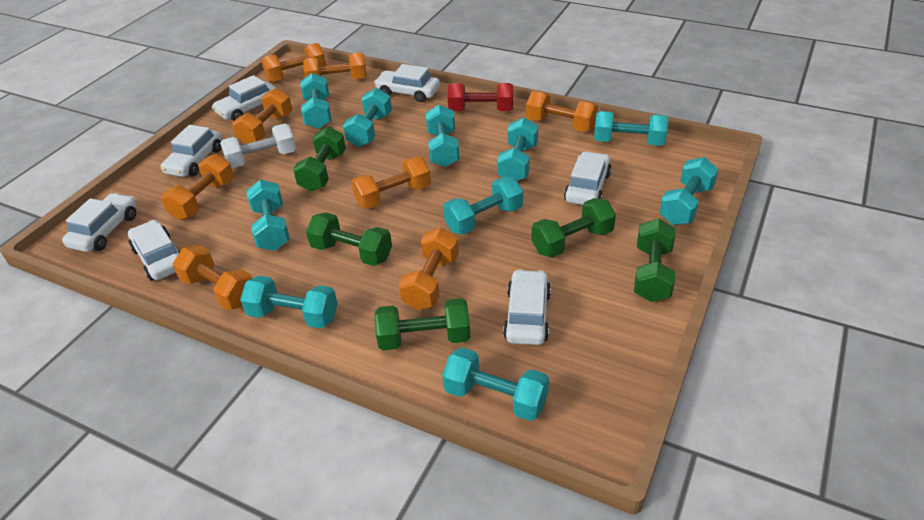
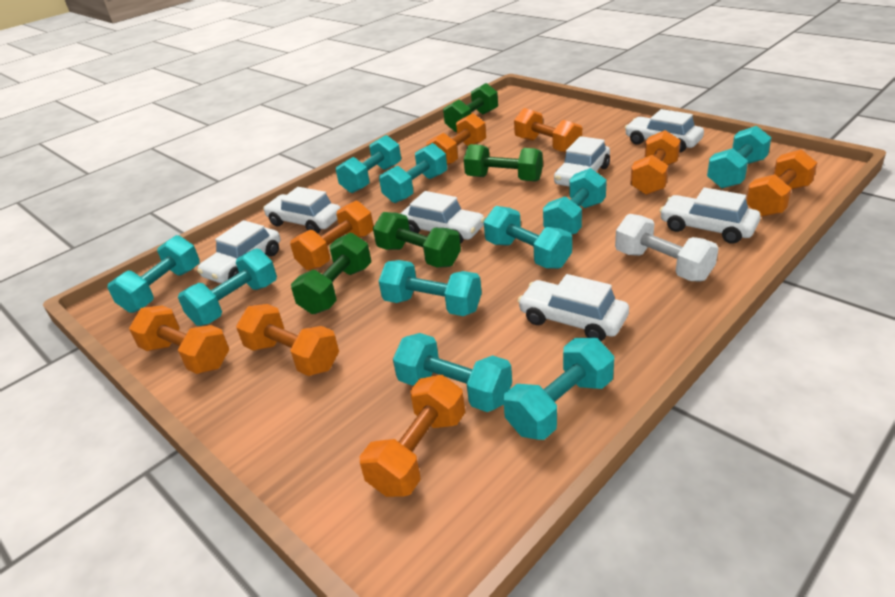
green dumbbell: 5 -> 4
red dumbbell: 1 -> 0

